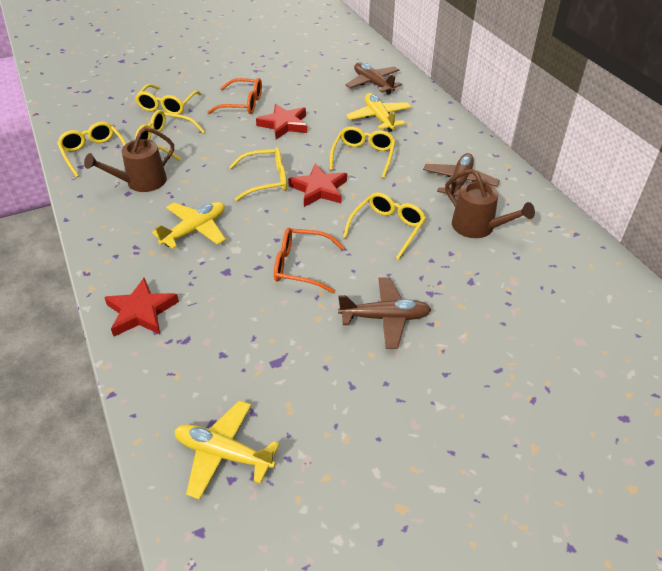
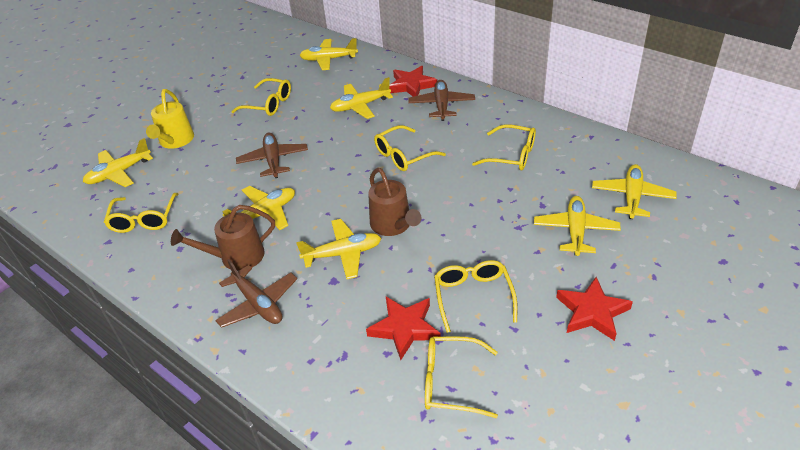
orange glasses: 2 -> 0
yellow plane: 3 -> 7
yellow watering can: 0 -> 1

